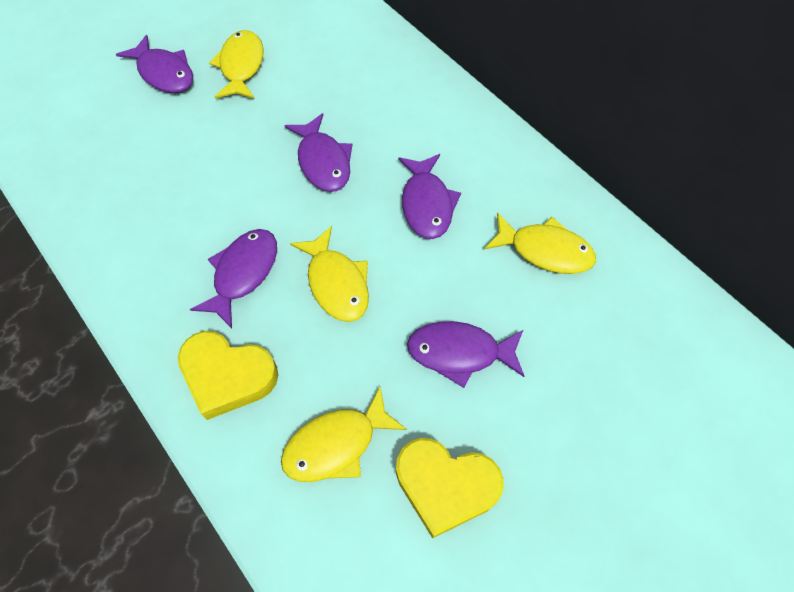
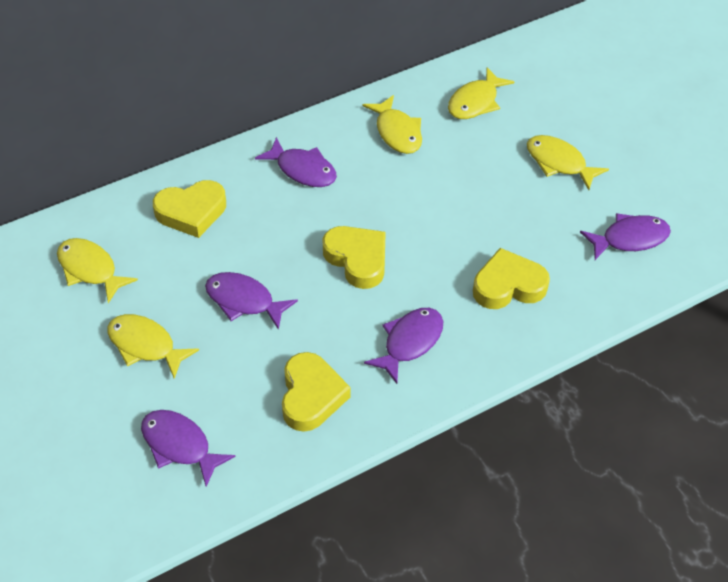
yellow fish: 4 -> 5
yellow heart: 2 -> 4

